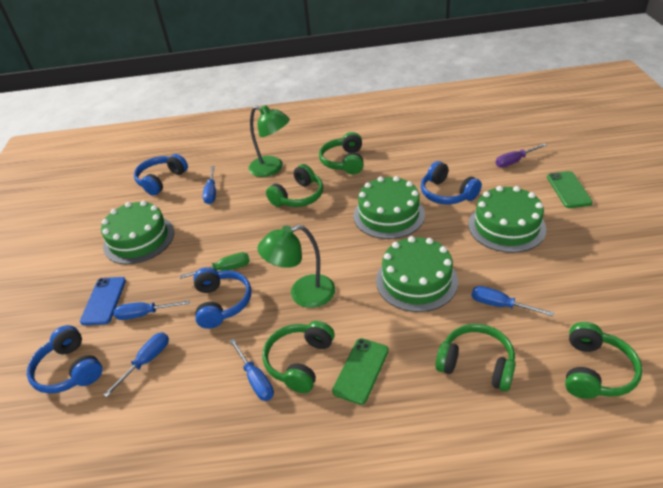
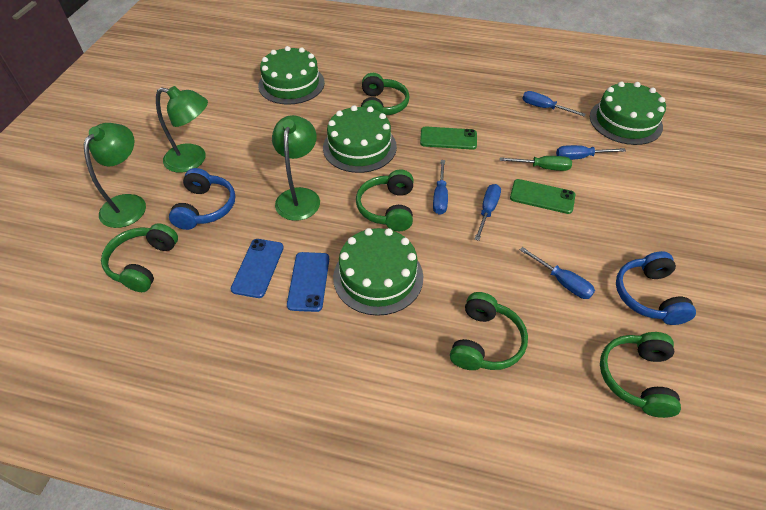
blue headphones: 4 -> 2
blue phone: 1 -> 2
green lamp: 2 -> 3
purple screwdriver: 1 -> 0

